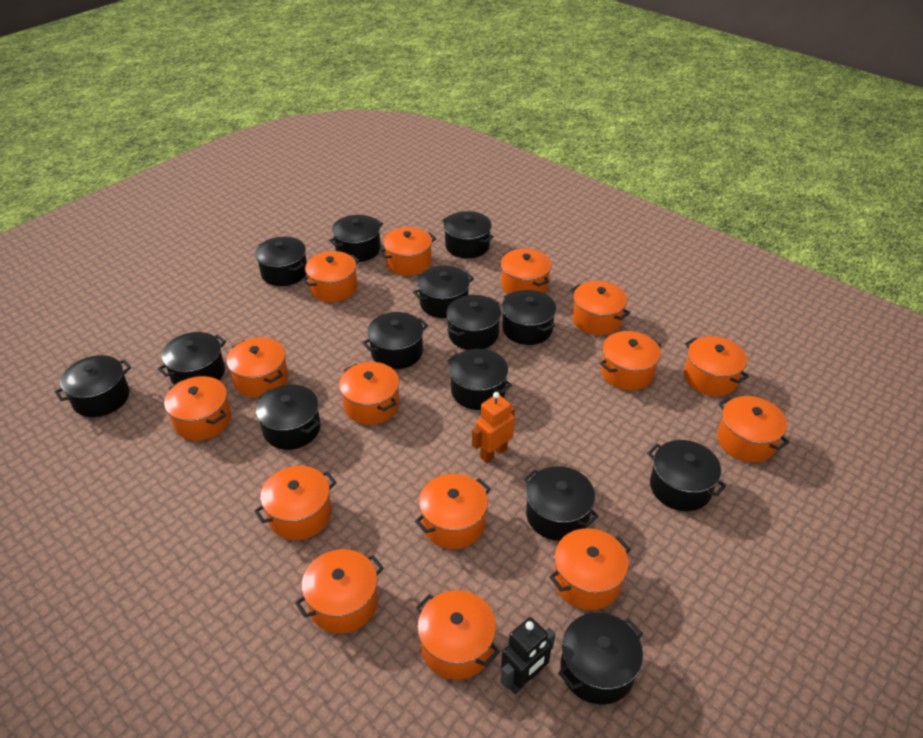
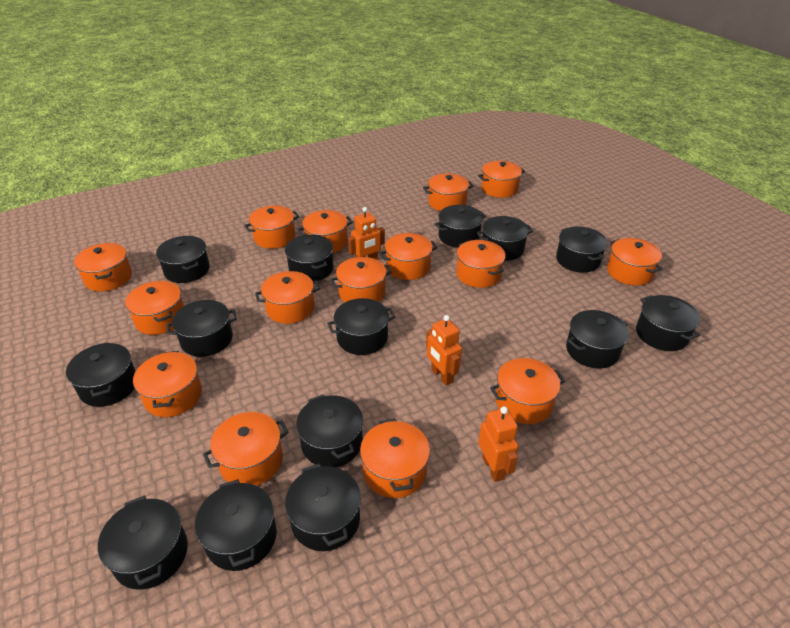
black robot: 1 -> 0
orange robot: 1 -> 3

